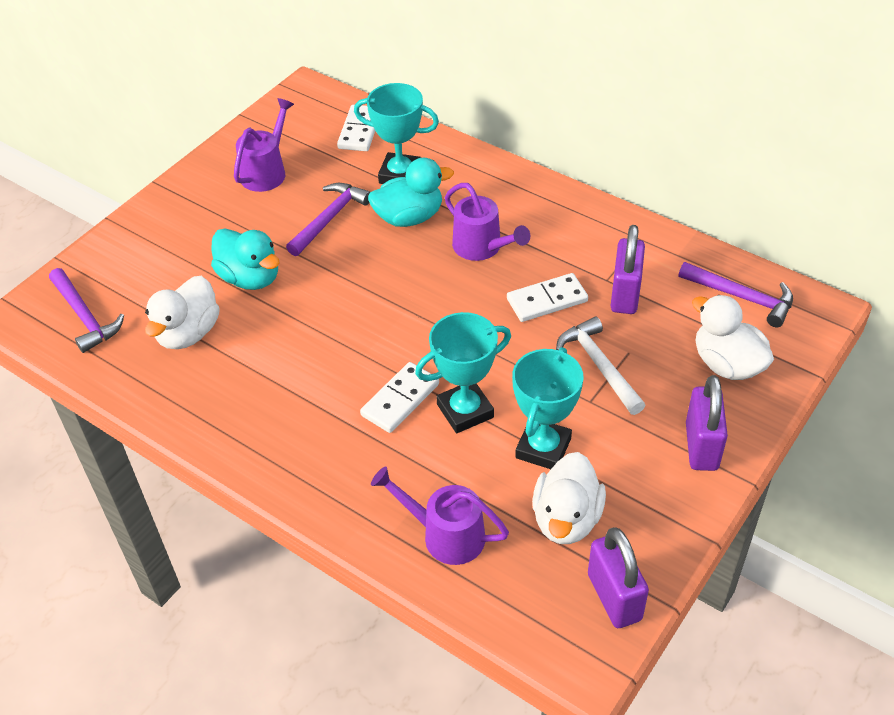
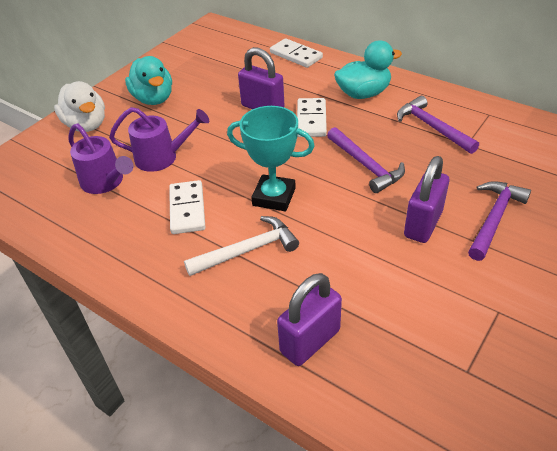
purple watering can: 3 -> 2
turquoise trophy: 3 -> 1
white duck: 3 -> 1

